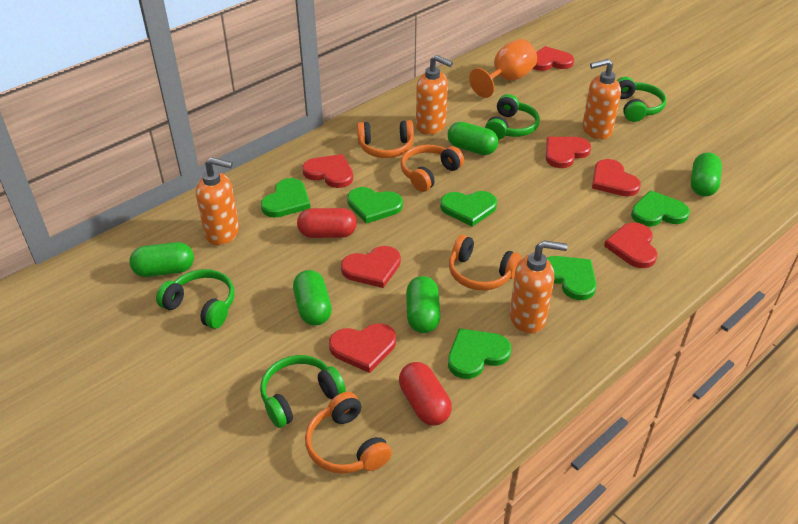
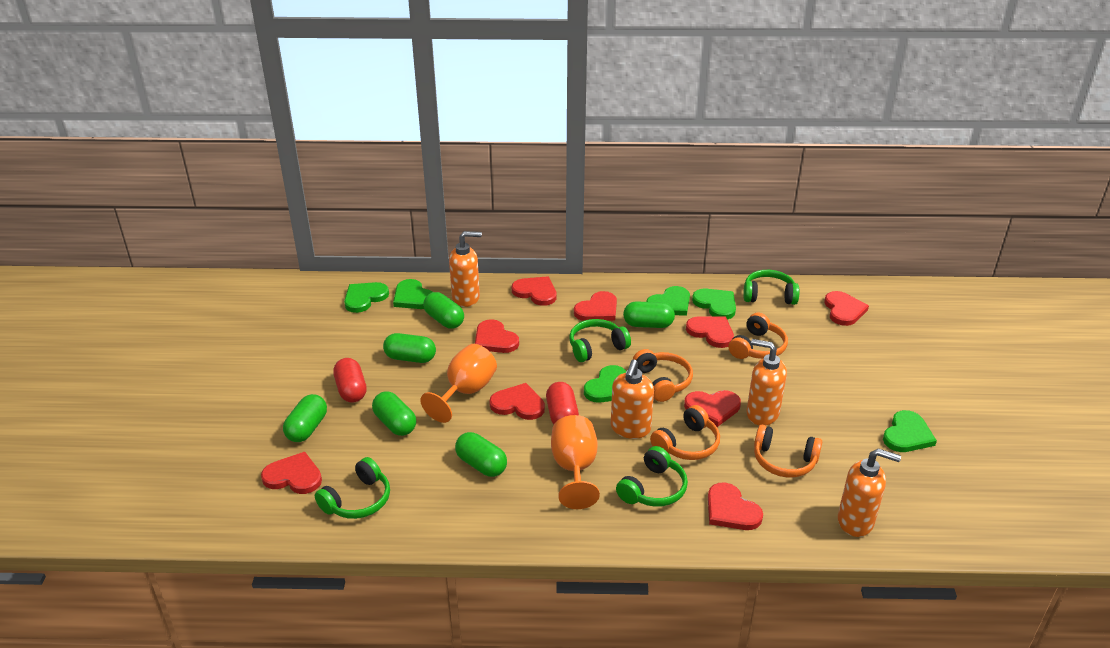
green capsule: 5 -> 6
orange goblet: 1 -> 2
red heart: 7 -> 9

